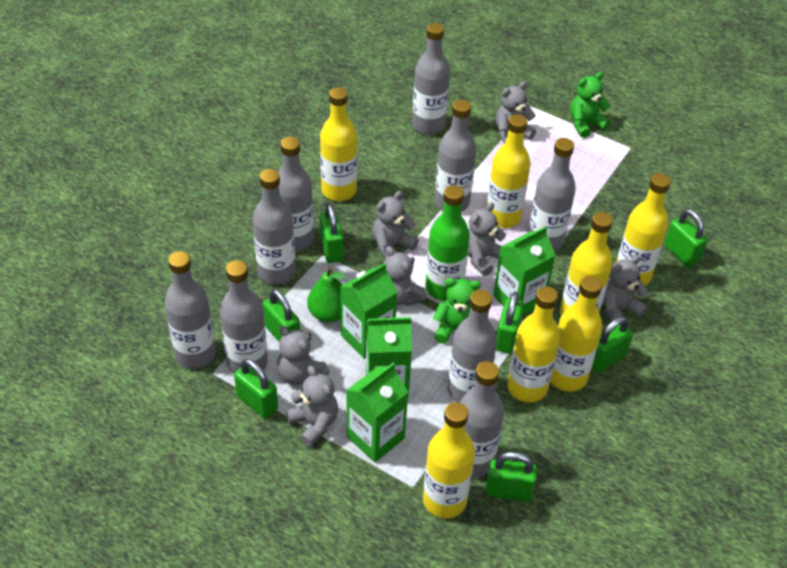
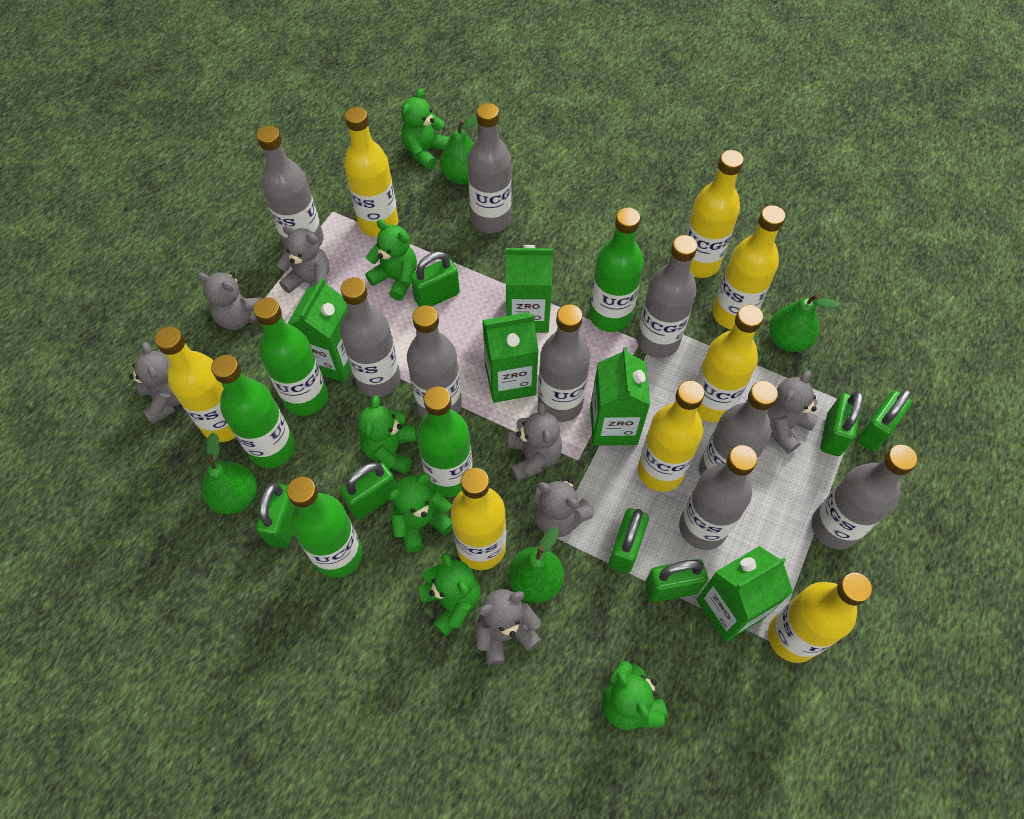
green bottle: 1 -> 5
green carton: 4 -> 5
green pear: 1 -> 4
green teddy bear: 2 -> 6
yellow bottle: 7 -> 8

